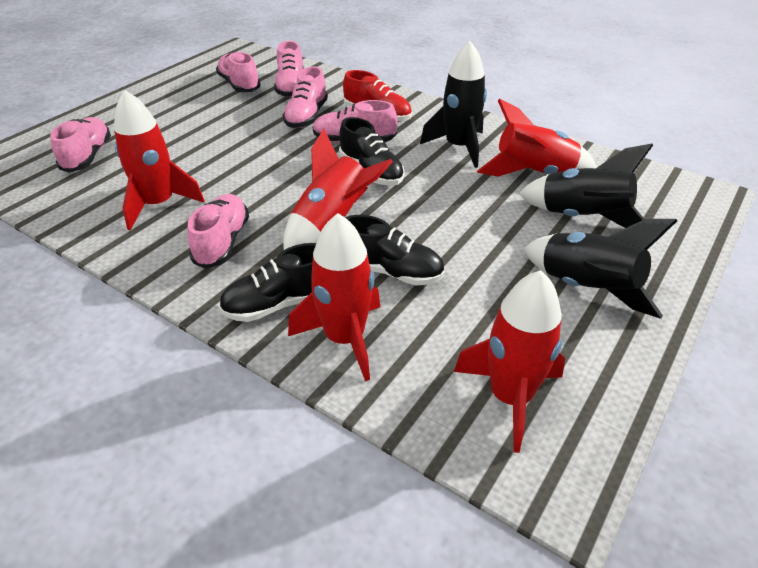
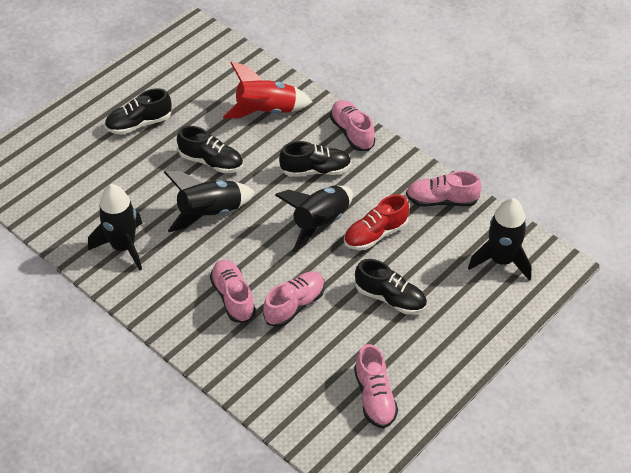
black rocket: 3 -> 4
black shoe: 3 -> 4
pink shoe: 6 -> 5
red rocket: 5 -> 1

